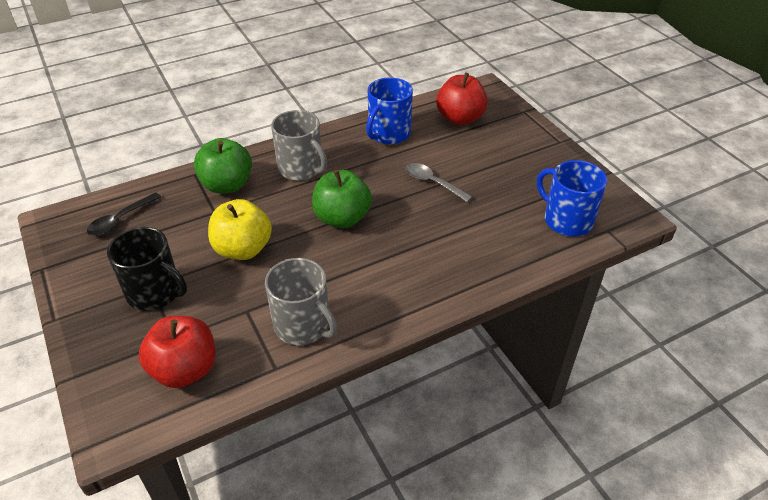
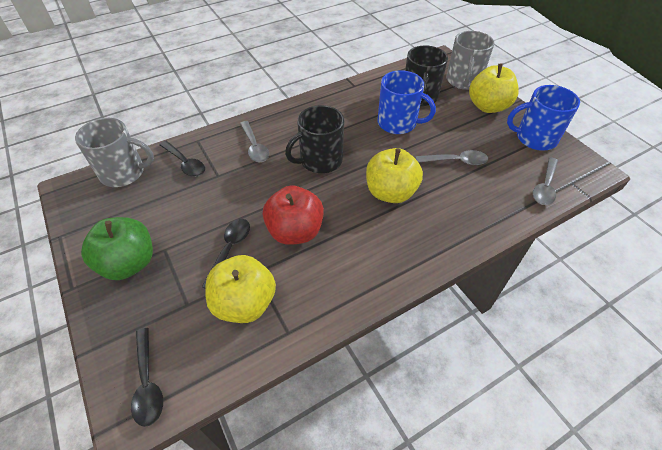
black mug: 1 -> 2
black spoon: 1 -> 3
green apple: 2 -> 1
grey spoon: 1 -> 3
red apple: 2 -> 1
yellow apple: 1 -> 3

